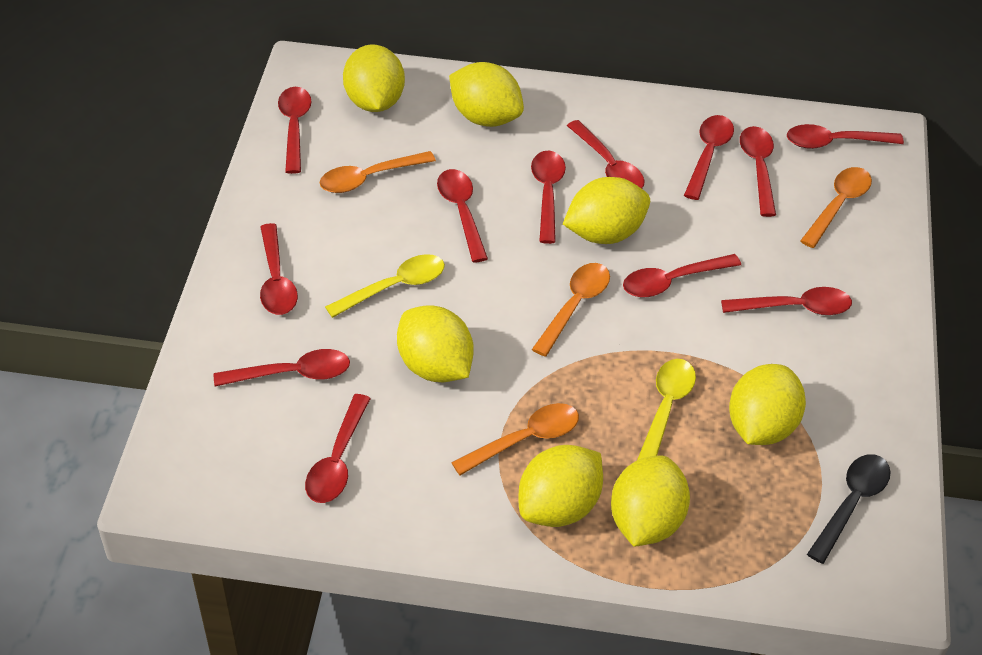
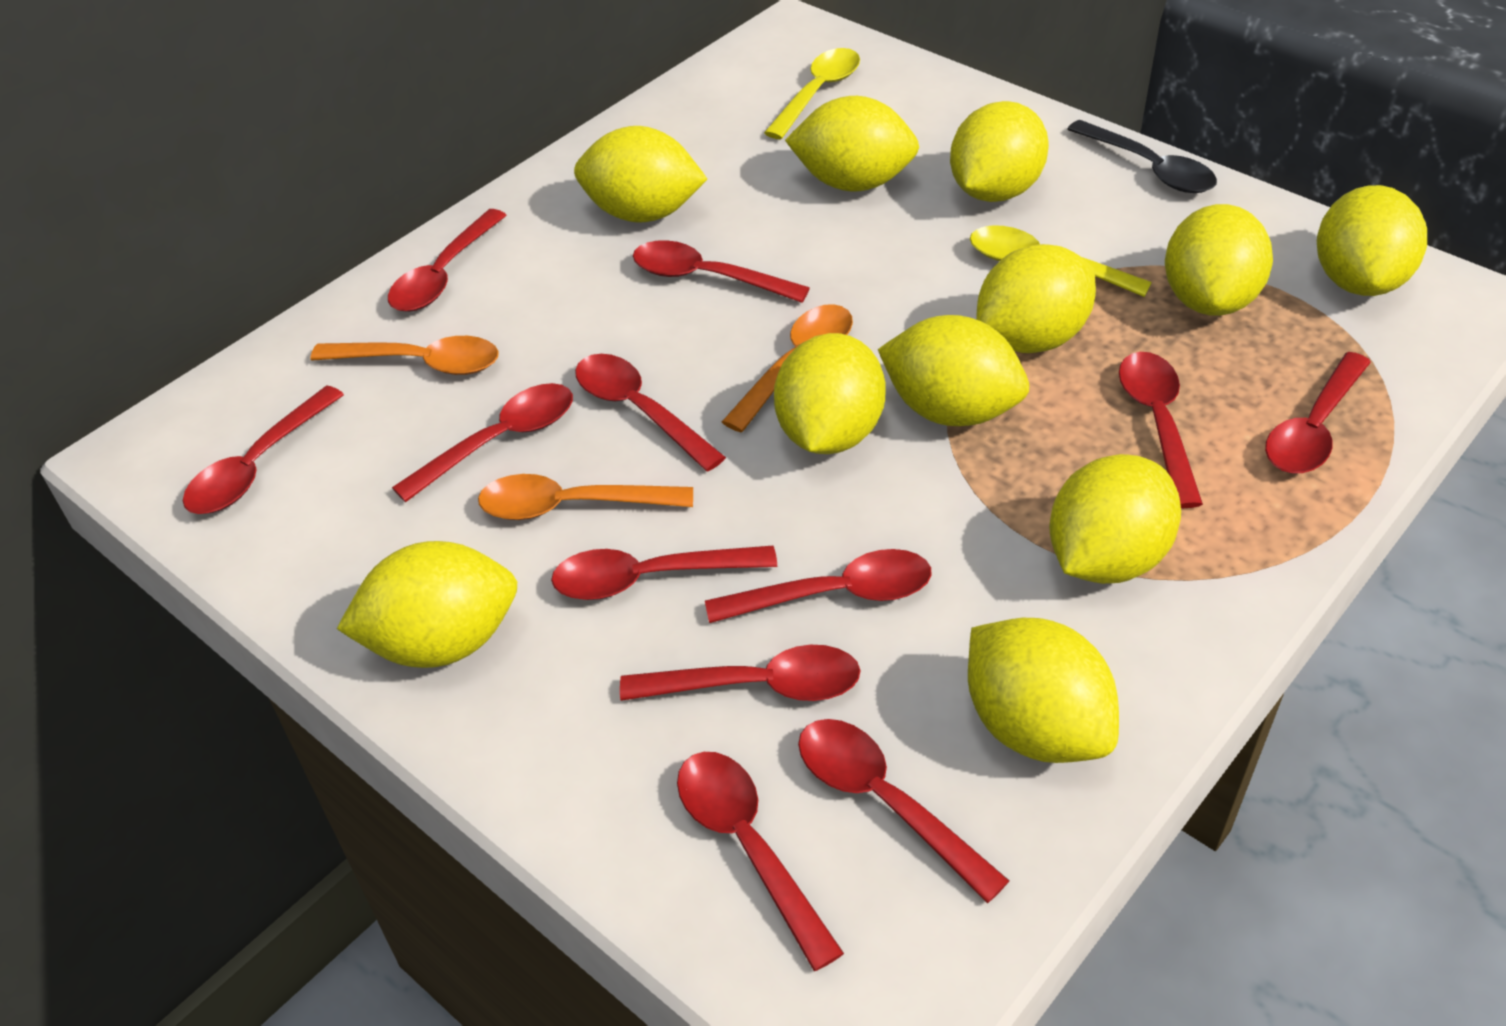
orange spoon: 4 -> 3
yellow lemon: 7 -> 11

